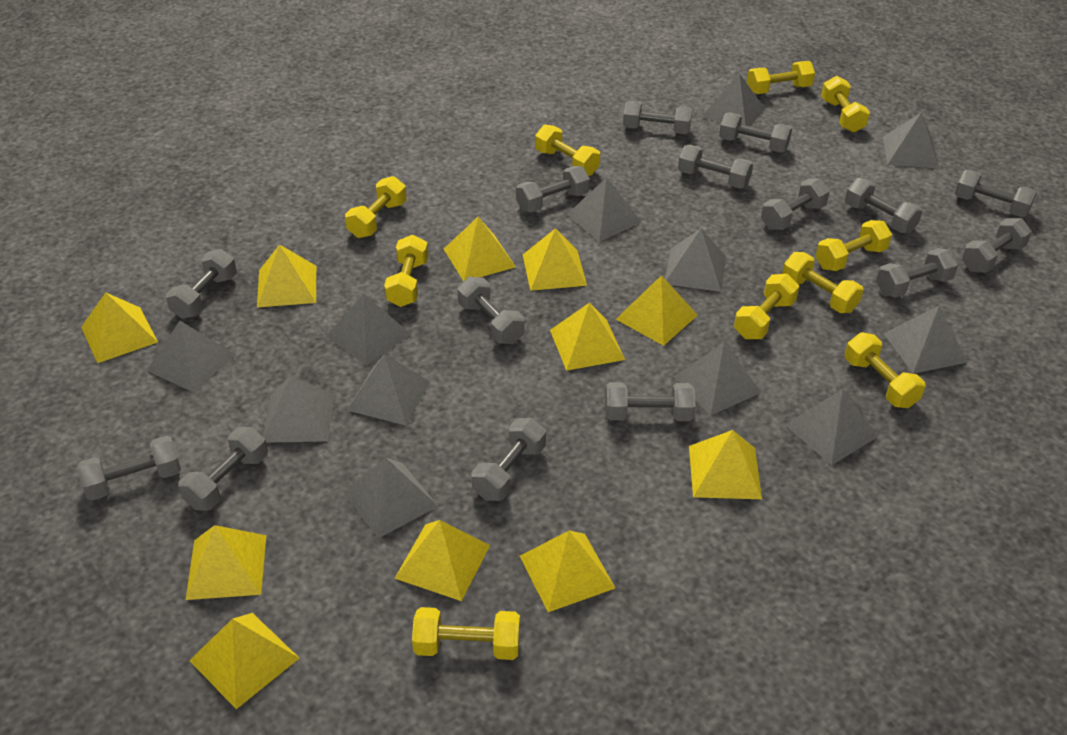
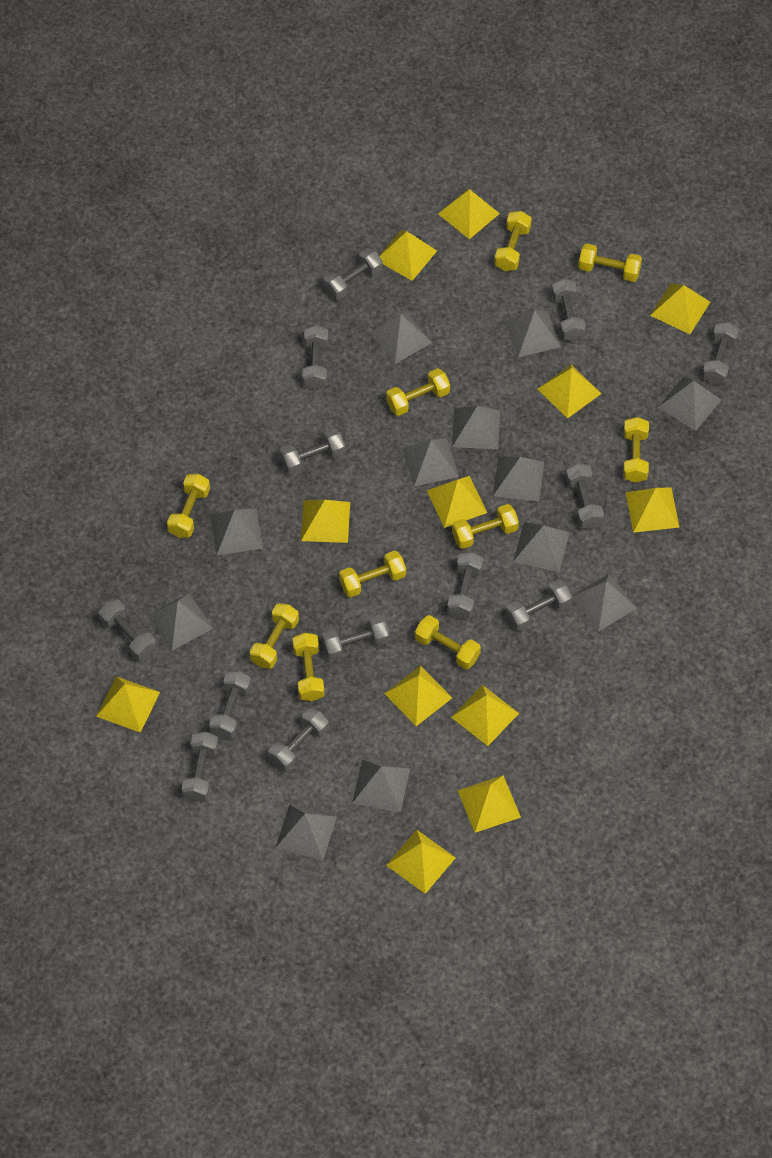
grey dumbbell: 15 -> 13
yellow pyramid: 11 -> 12

